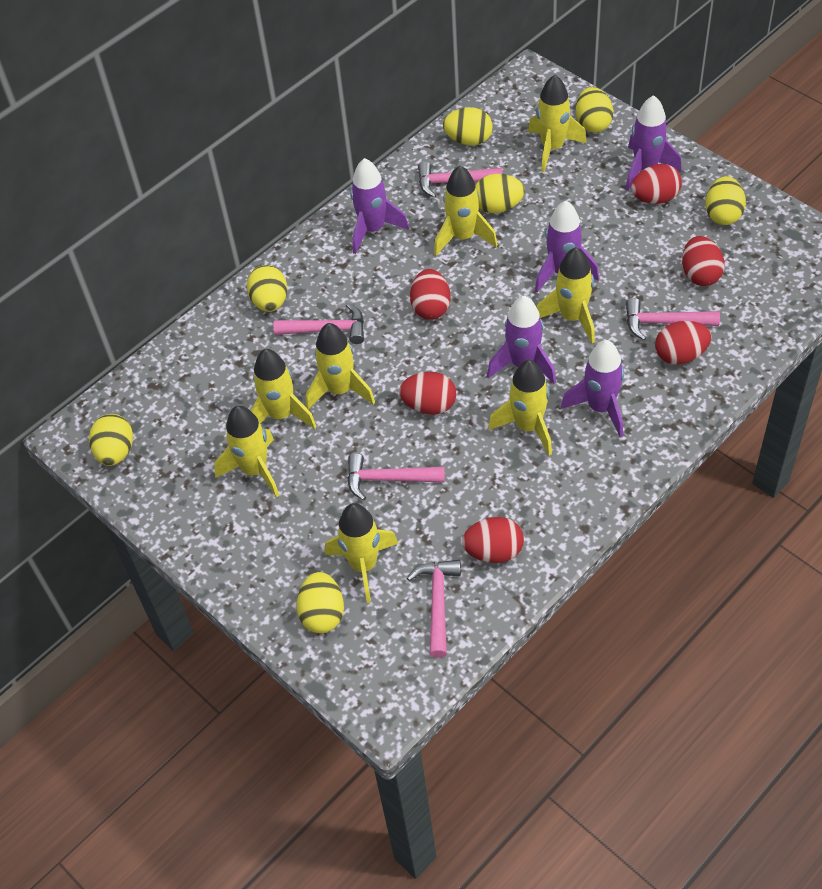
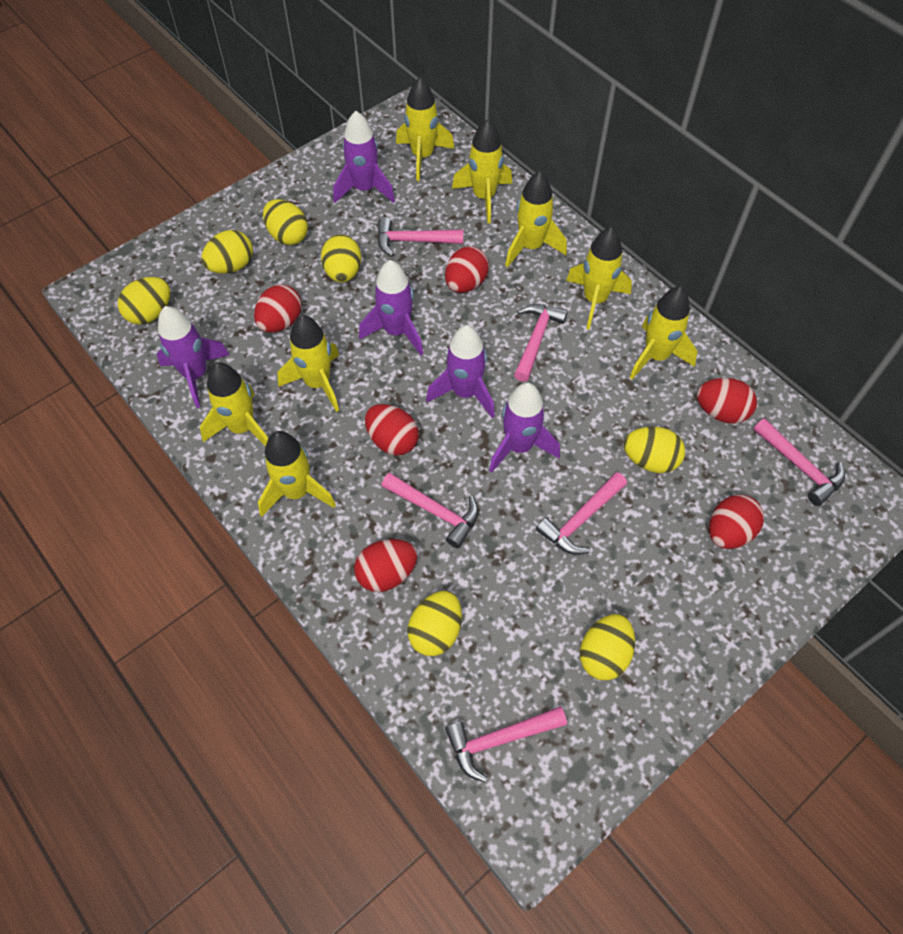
pink hammer: 5 -> 6

